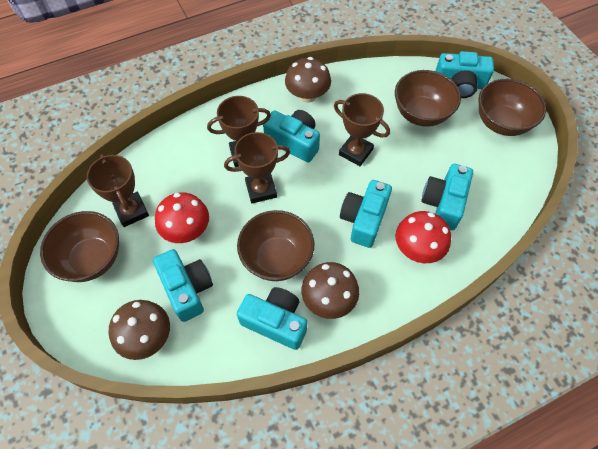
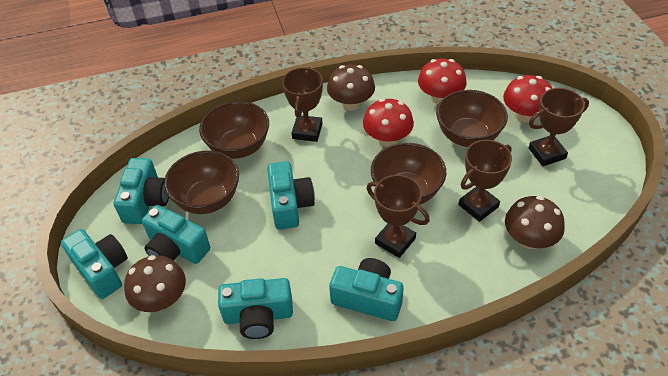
red mushroom: 2 -> 3

